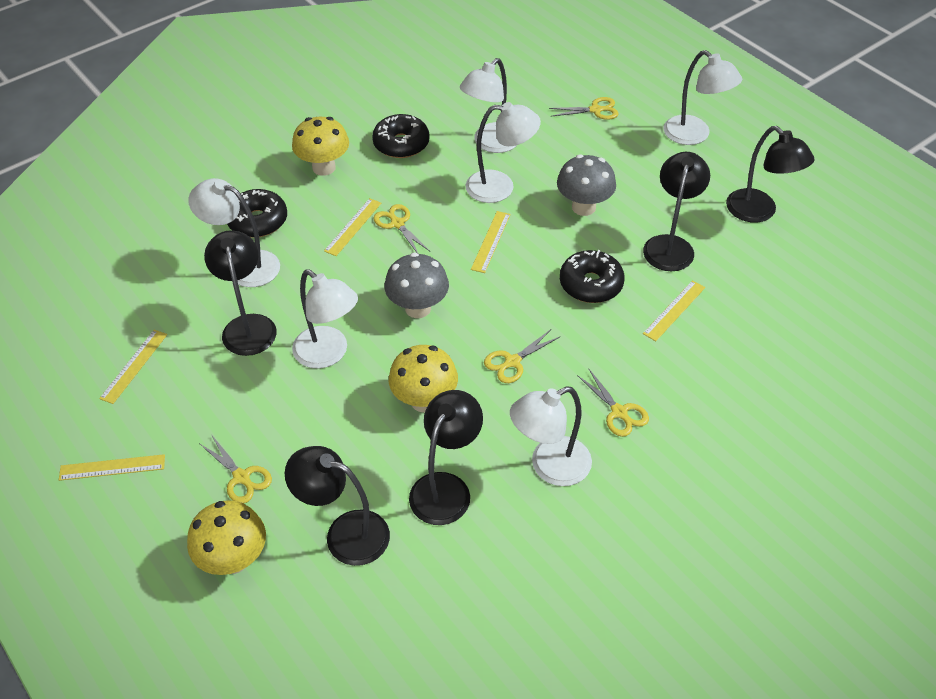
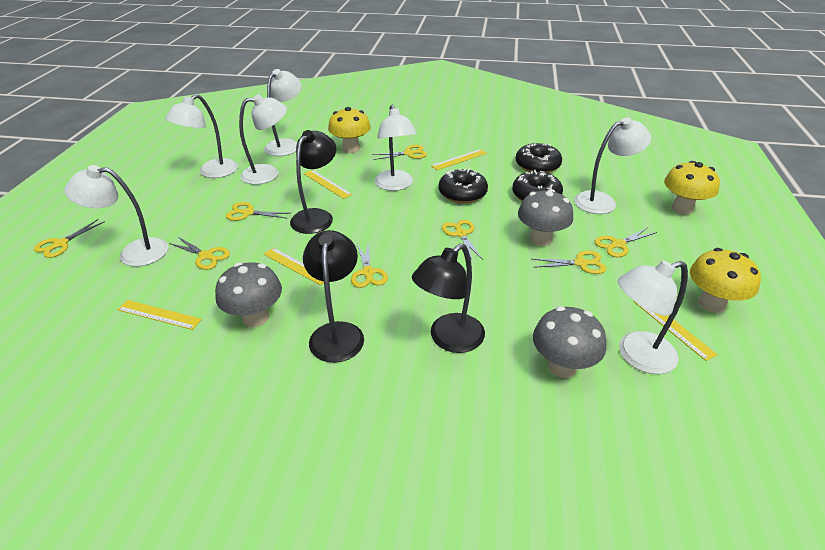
black lamp: 5 -> 3
grey mushroom: 2 -> 3
white lamp: 6 -> 7
yellow scissors: 5 -> 8

